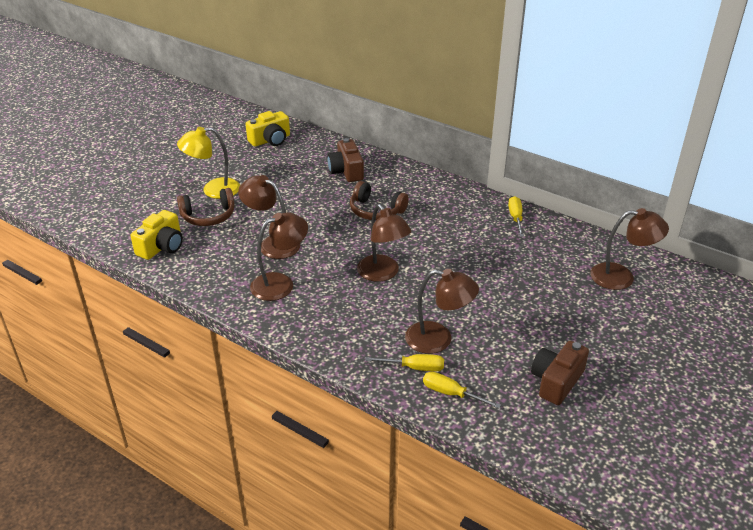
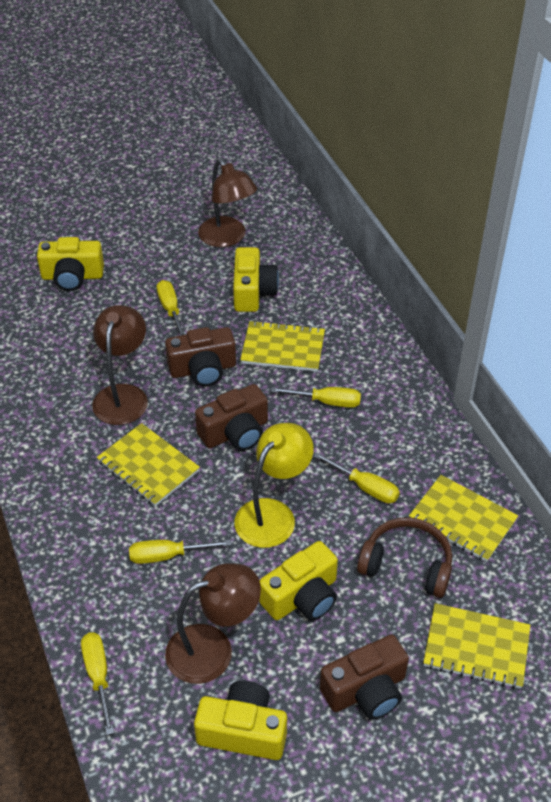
brown camera: 2 -> 3
brown headphones: 2 -> 1
brown lamp: 5 -> 3
yellow camera: 2 -> 4
yellow notebook: 0 -> 4
yellow screwdriver: 3 -> 5

